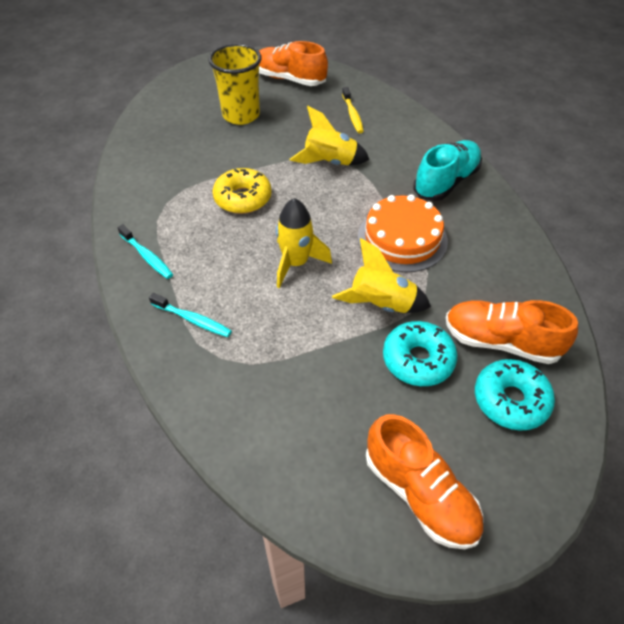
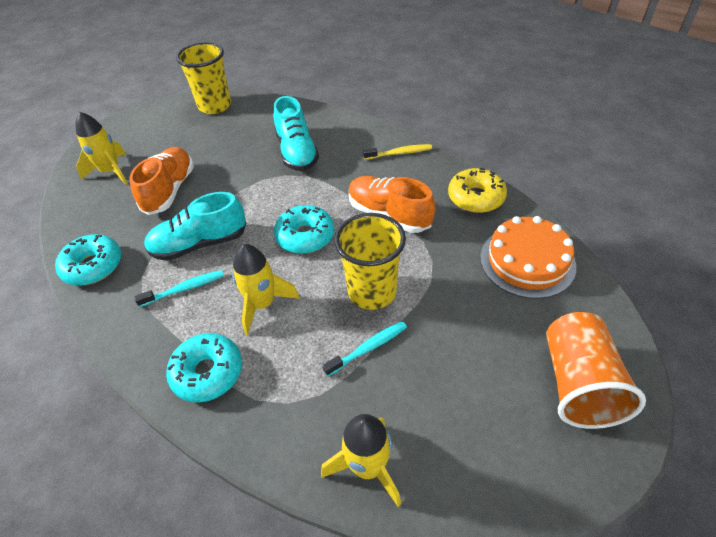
orange cup: 0 -> 1
orange shoe: 3 -> 2
turquoise donut: 2 -> 3
turquoise shoe: 1 -> 2
yellow cup: 1 -> 2

